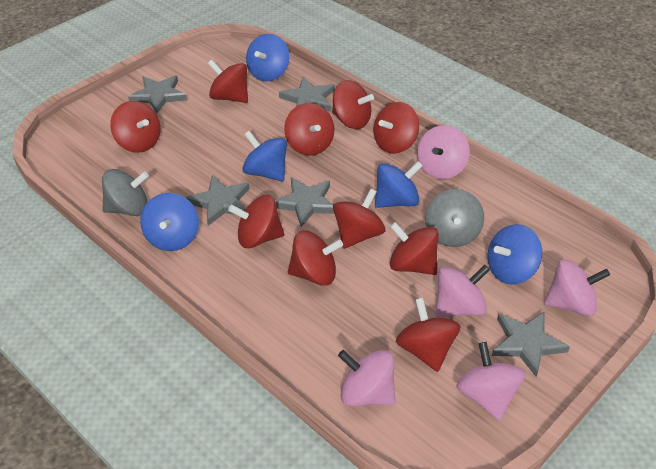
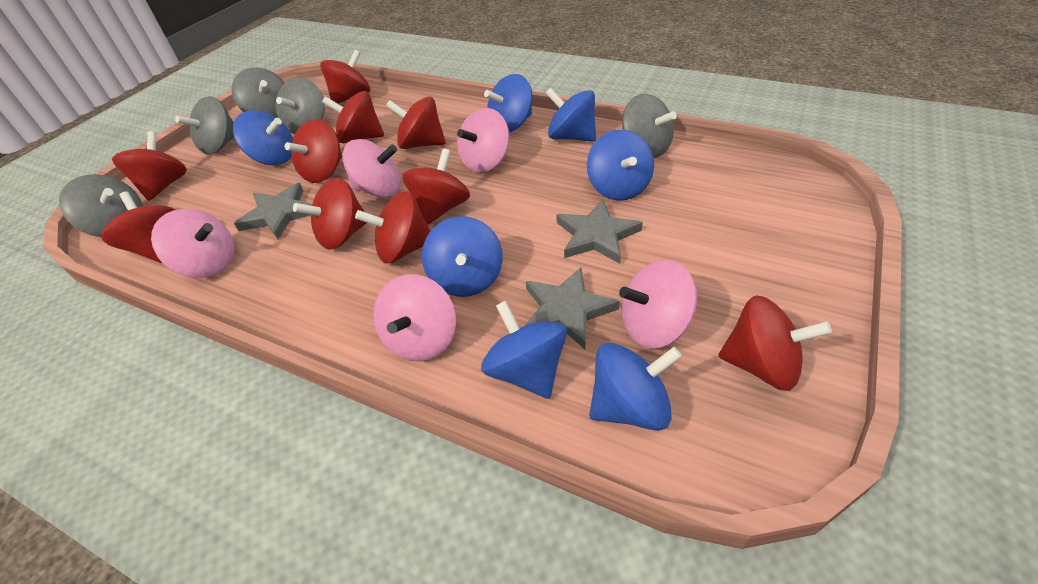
blue spinning top: 5 -> 7
grey spinning top: 2 -> 5
grey star: 5 -> 3

